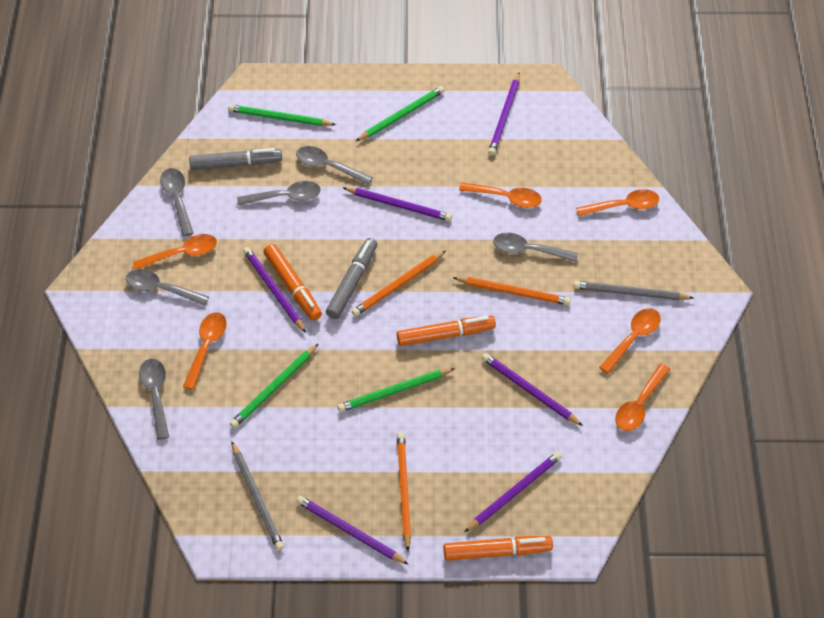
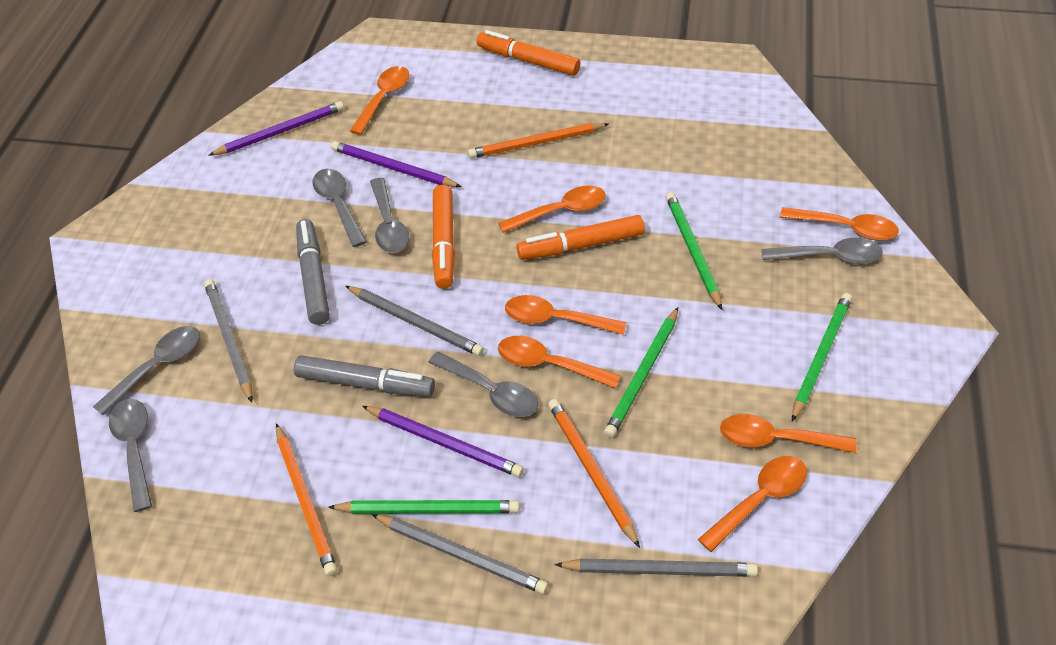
grey pencil: 2 -> 4
orange spoon: 6 -> 7
purple pencil: 6 -> 3

